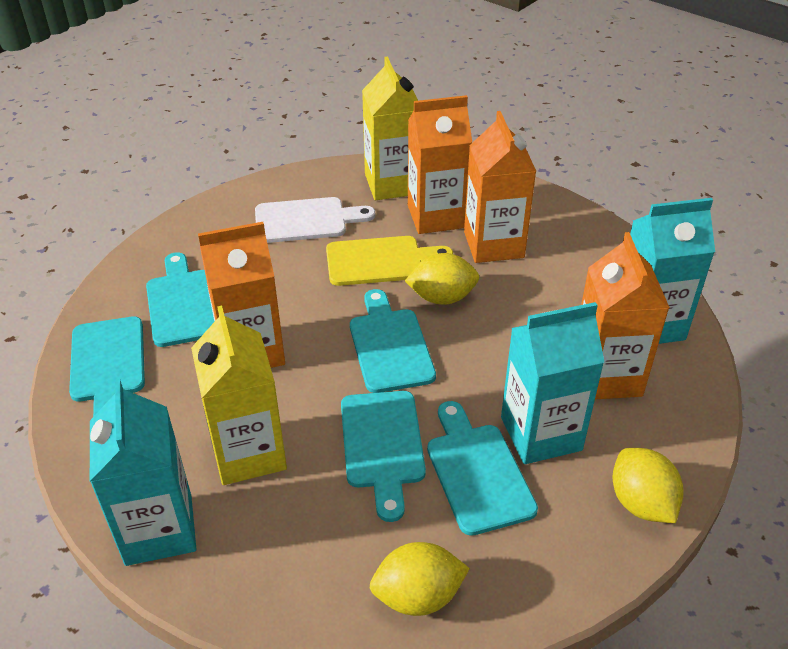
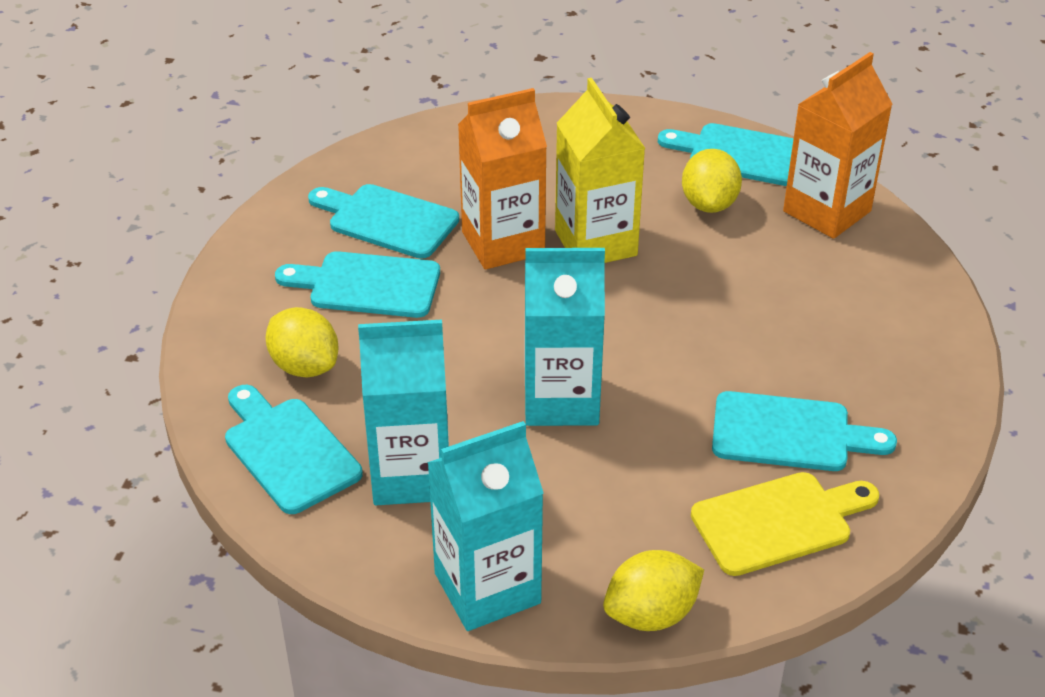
orange carton: 4 -> 2
white cutting board: 1 -> 0
yellow carton: 2 -> 1

